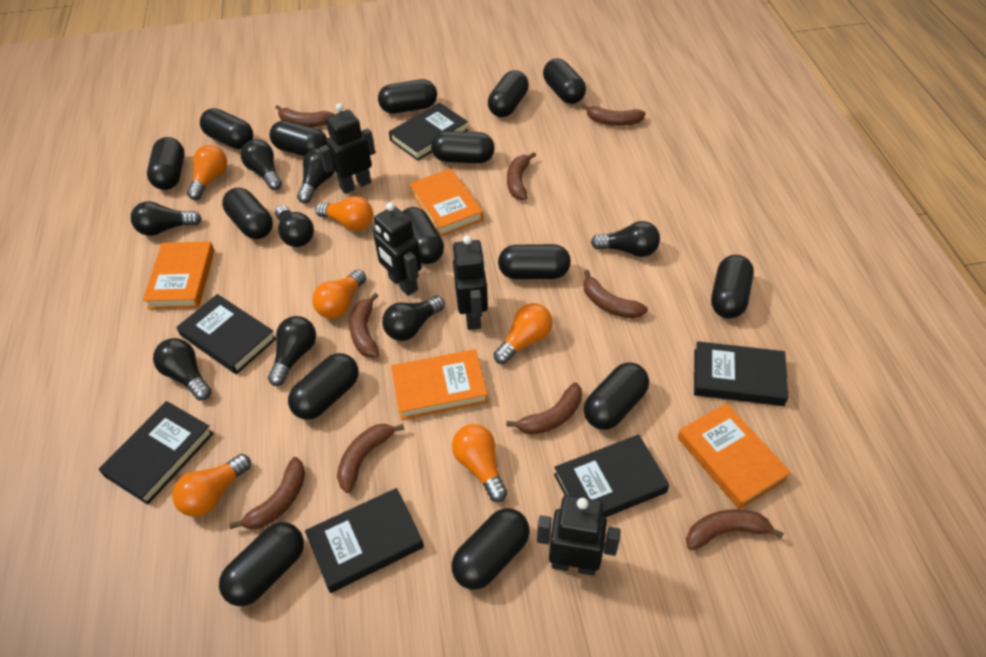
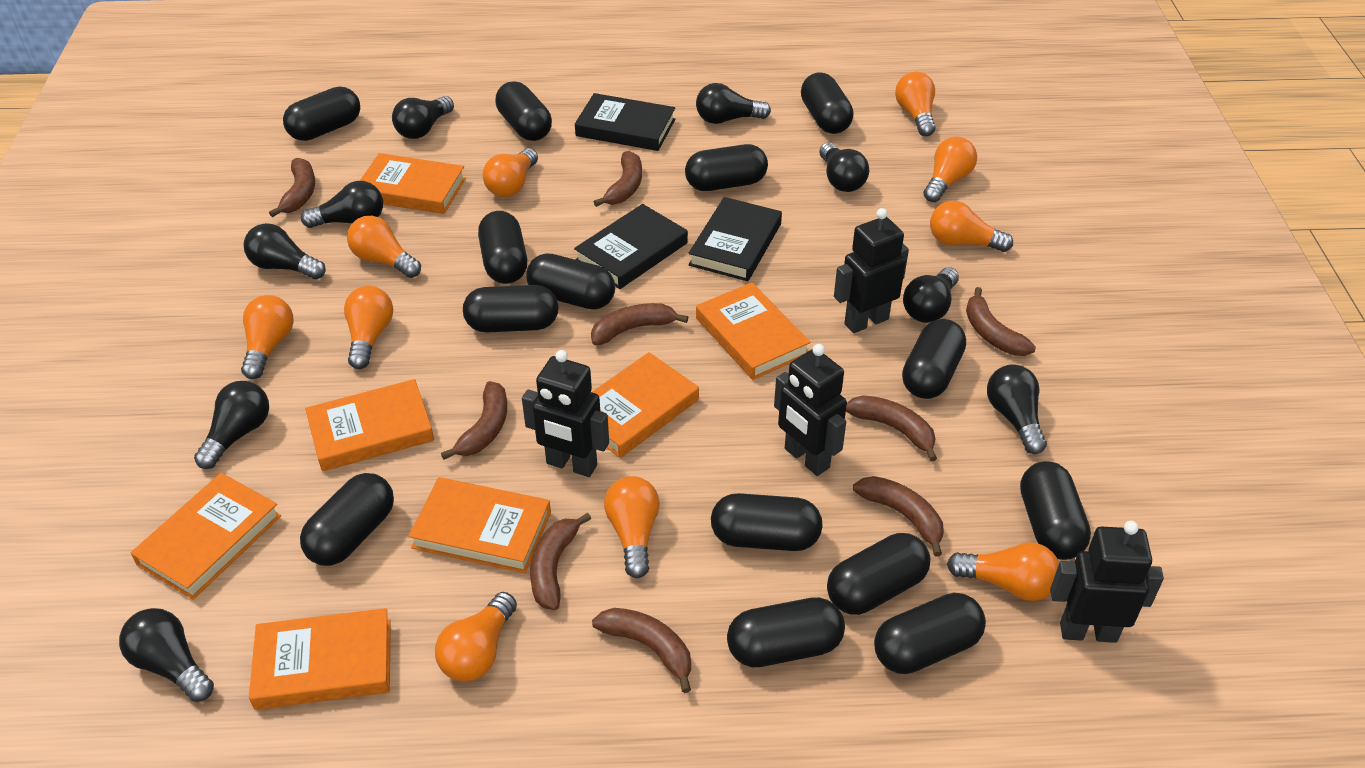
black book: 6 -> 3
black capsule: 15 -> 14
black light bulb: 8 -> 9
orange book: 4 -> 7
orange light bulb: 6 -> 10

